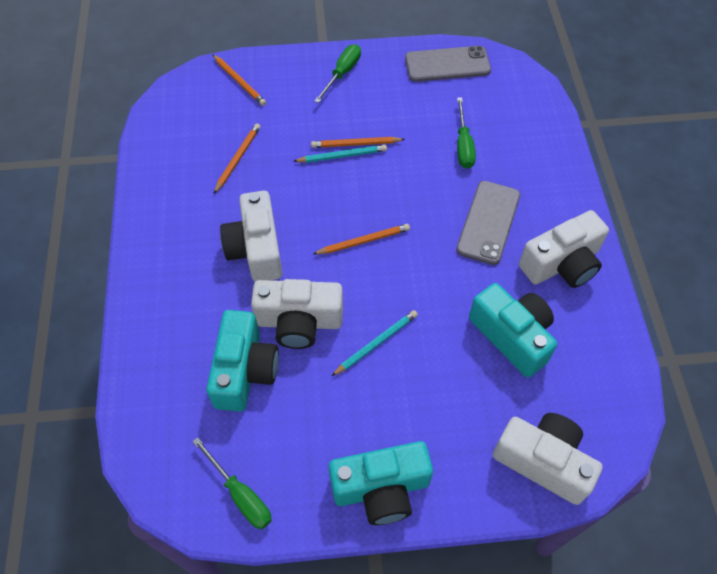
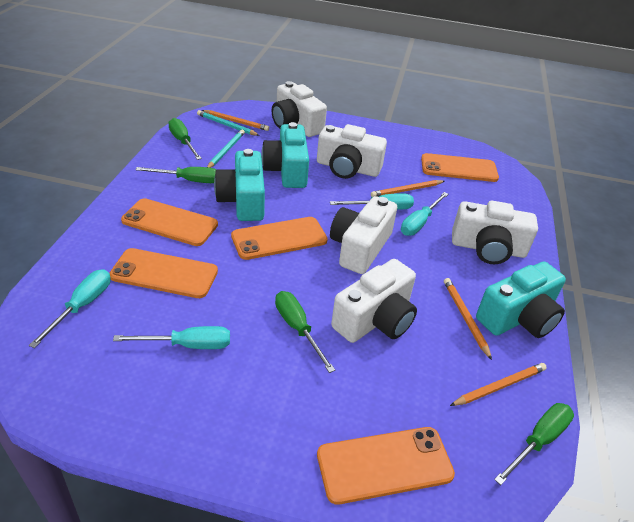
green screwdriver: 3 -> 4
grey phone: 2 -> 0
orange phone: 0 -> 5
turquoise screwdriver: 0 -> 4
white camera: 4 -> 5

